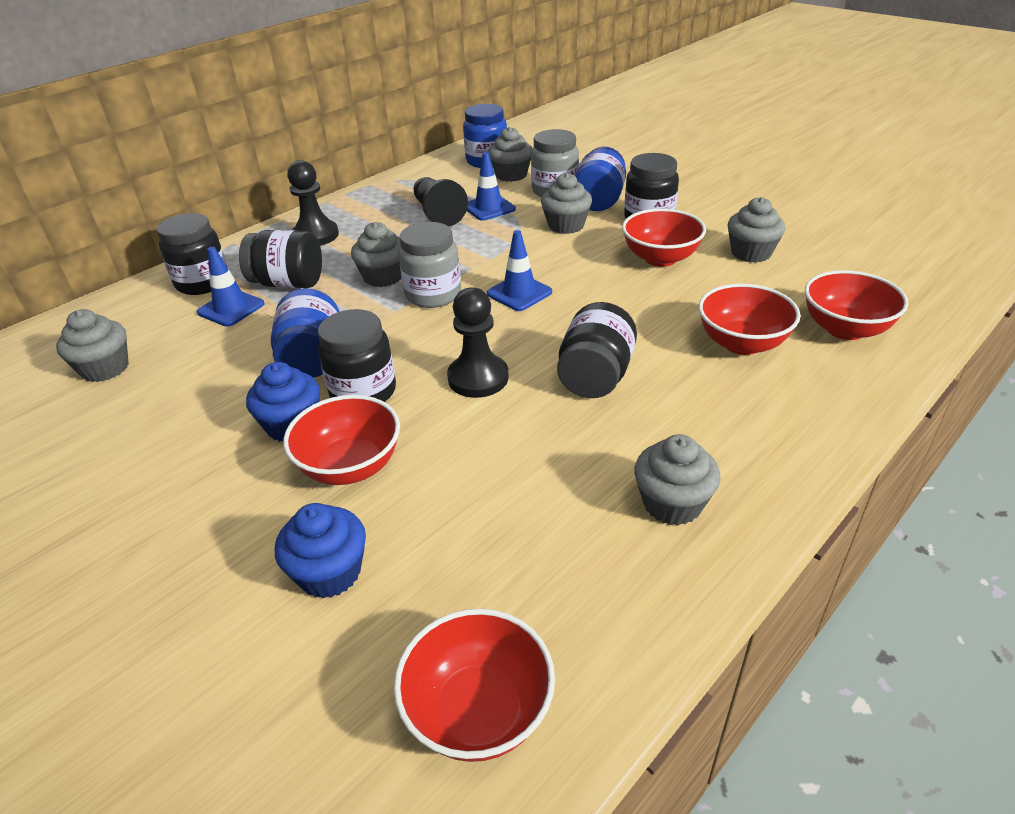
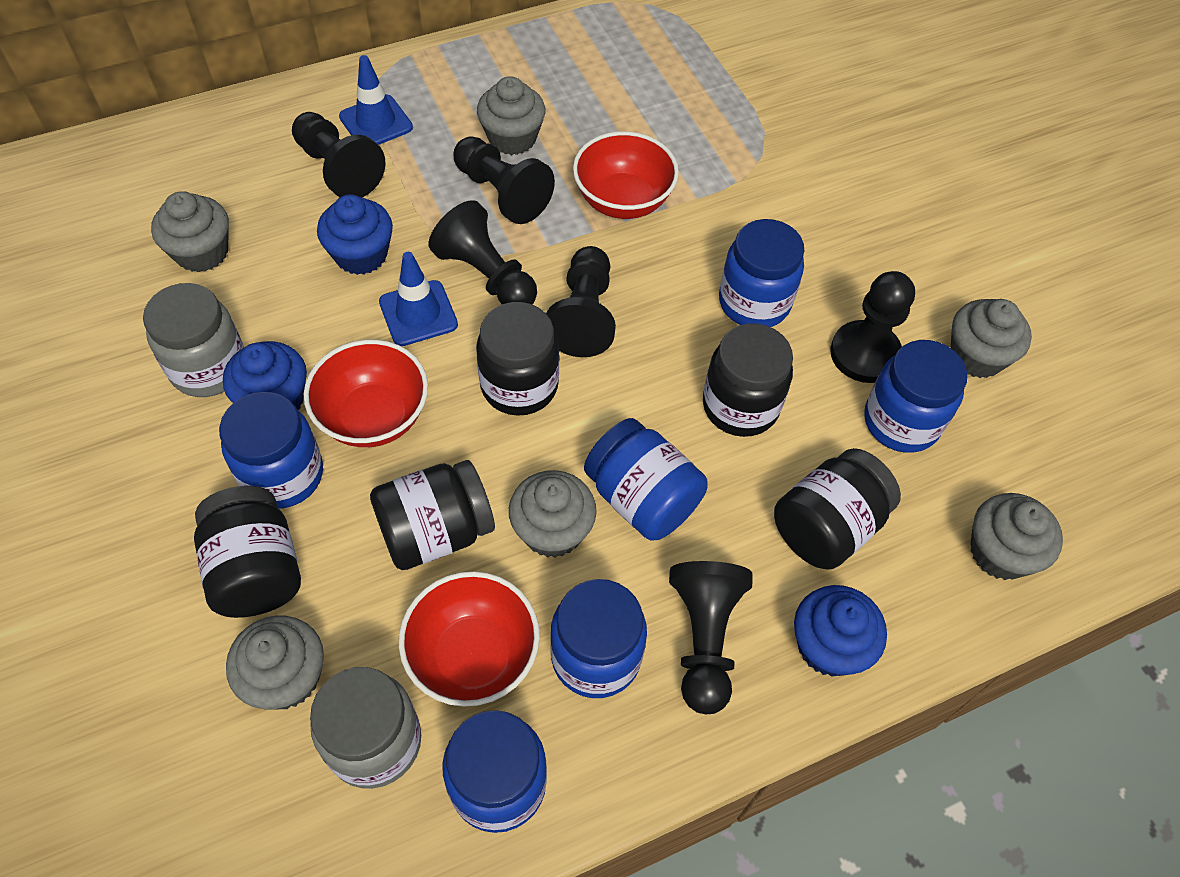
black pawn: 3 -> 6
blue cupcake: 2 -> 3
blue jar: 3 -> 6
blue traffic cone: 3 -> 2
red bowl: 5 -> 3

